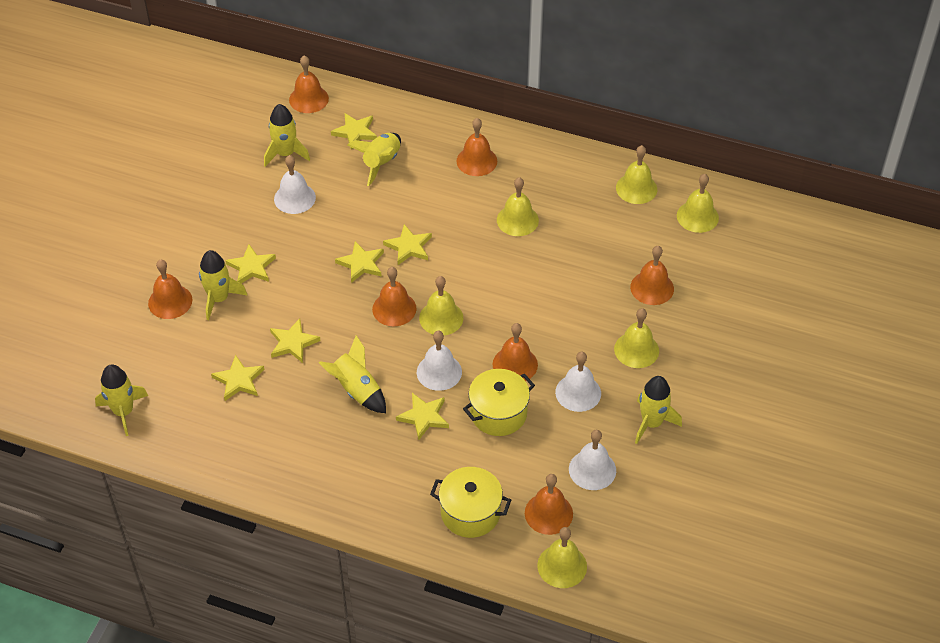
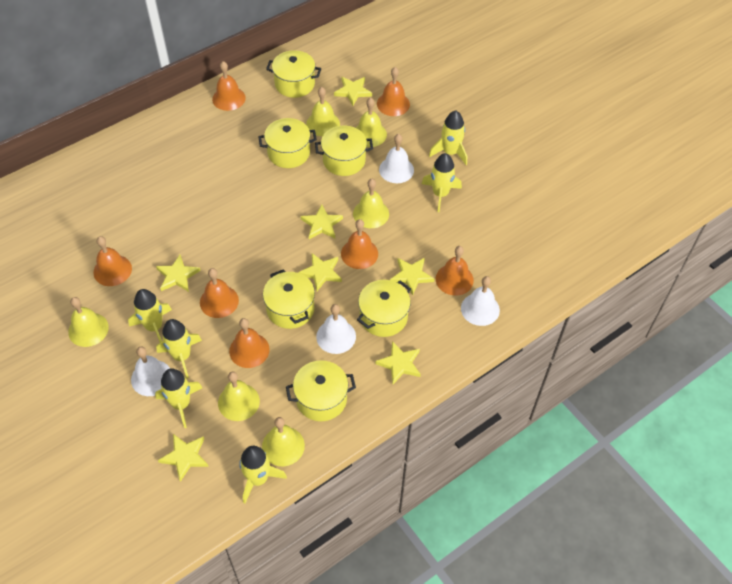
yellow pot: 2 -> 6

